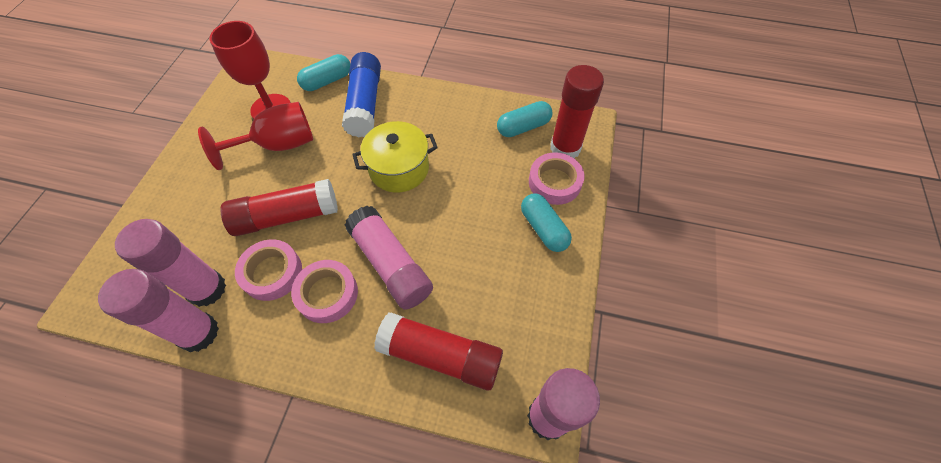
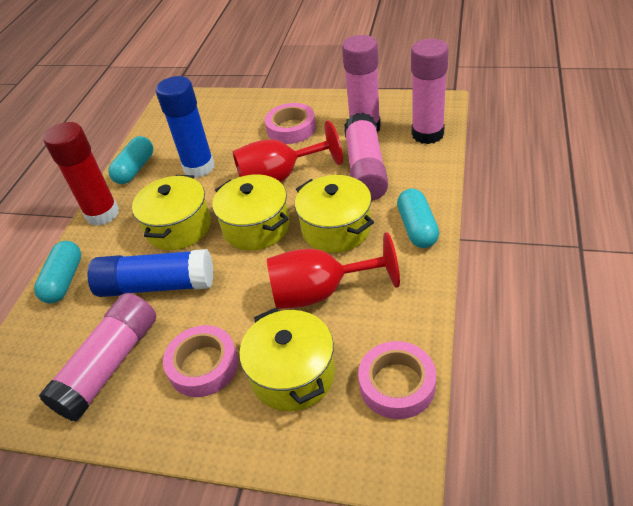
blue glue stick: 1 -> 2
red glue stick: 3 -> 1
yellow pot: 1 -> 4

